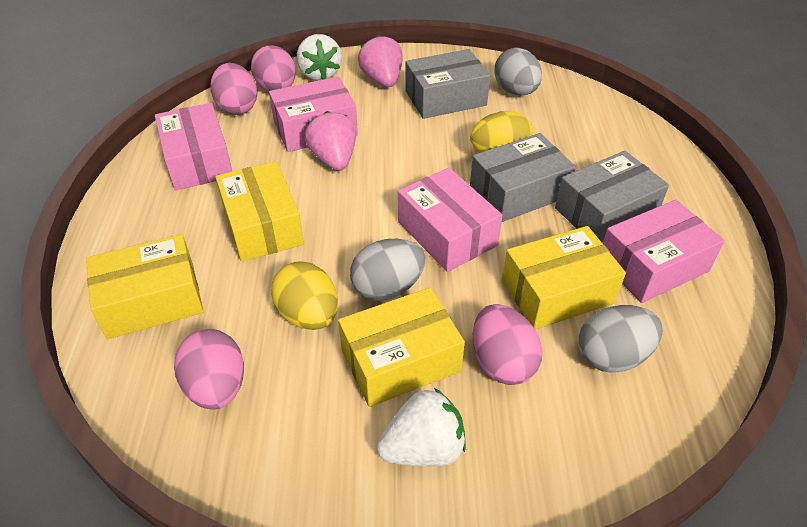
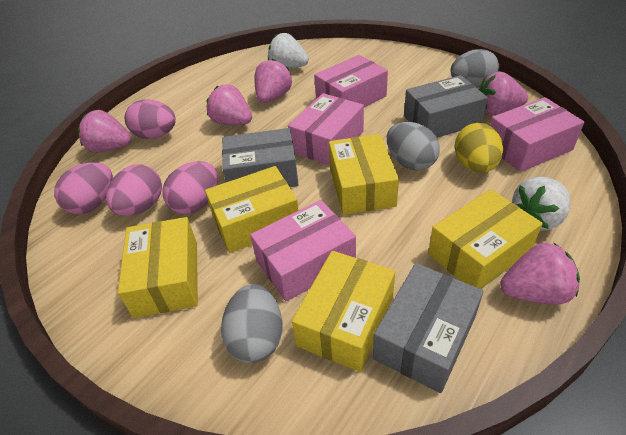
pink strawberry: 2 -> 5
yellow box: 4 -> 5
yellow egg: 2 -> 1

